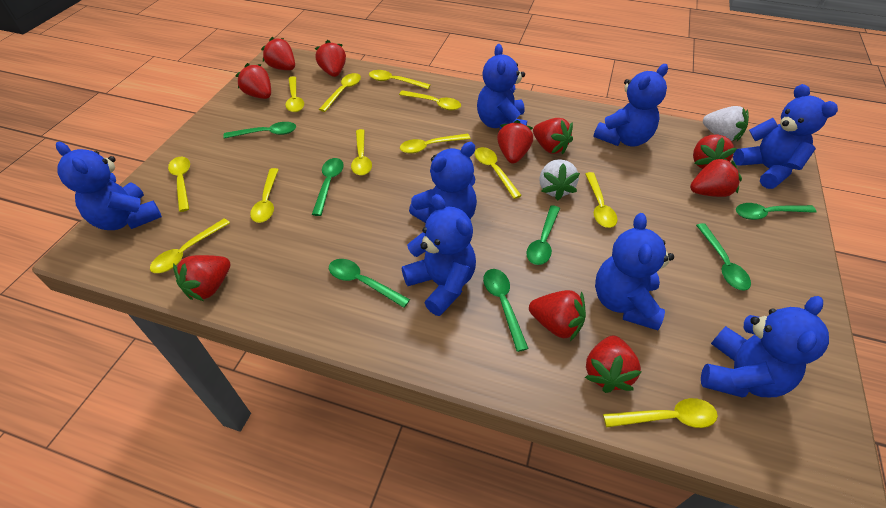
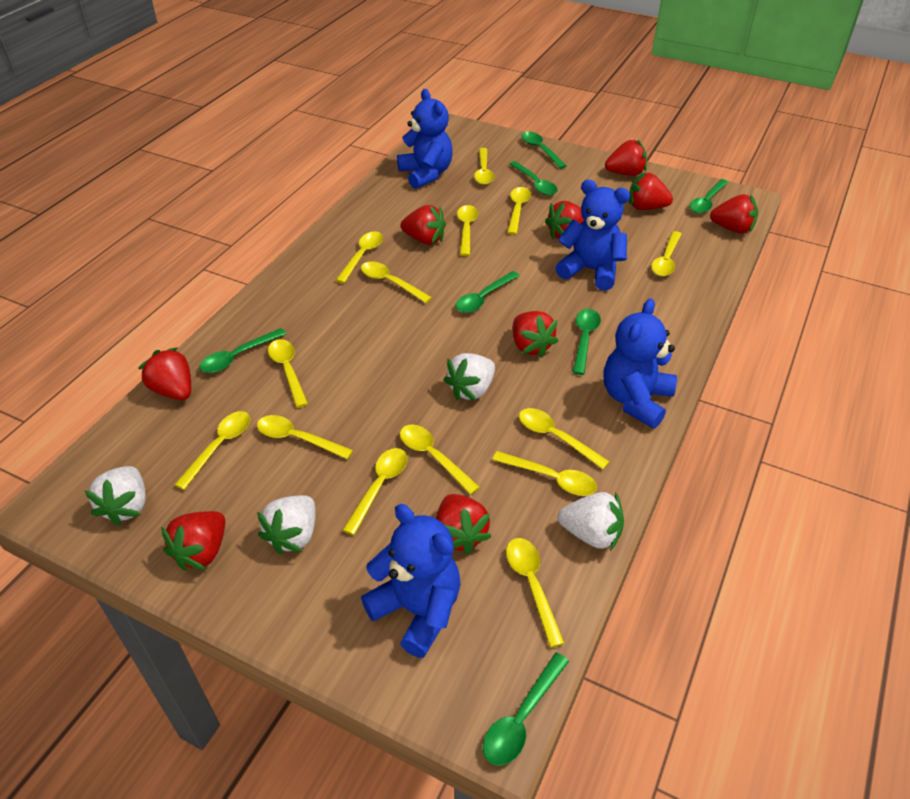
blue teddy bear: 8 -> 4
red strawberry: 10 -> 9
white strawberry: 2 -> 4
yellow spoon: 12 -> 14

